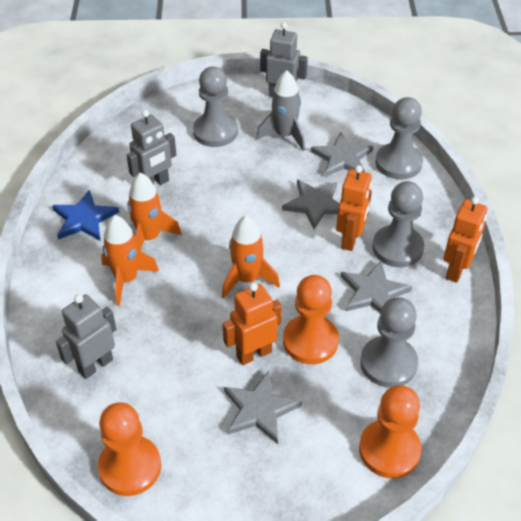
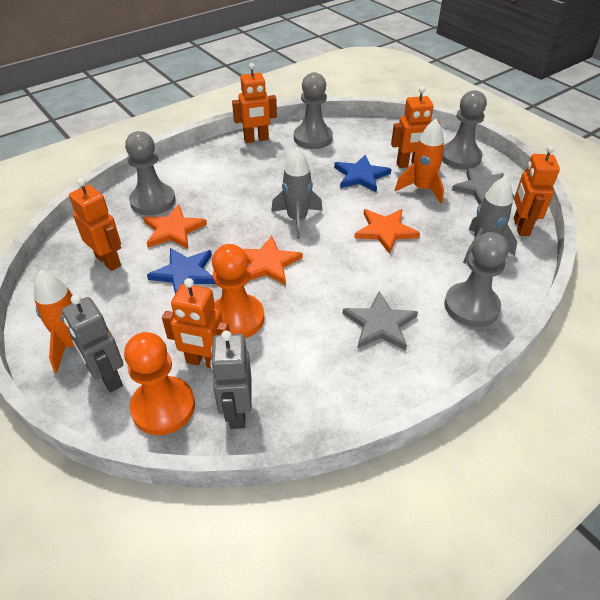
blue star: 1 -> 2
grey robot: 3 -> 2
grey rocket: 1 -> 2
grey star: 4 -> 2
orange pawn: 3 -> 2
orange robot: 3 -> 5
orange rocket: 3 -> 2
orange star: 0 -> 3

